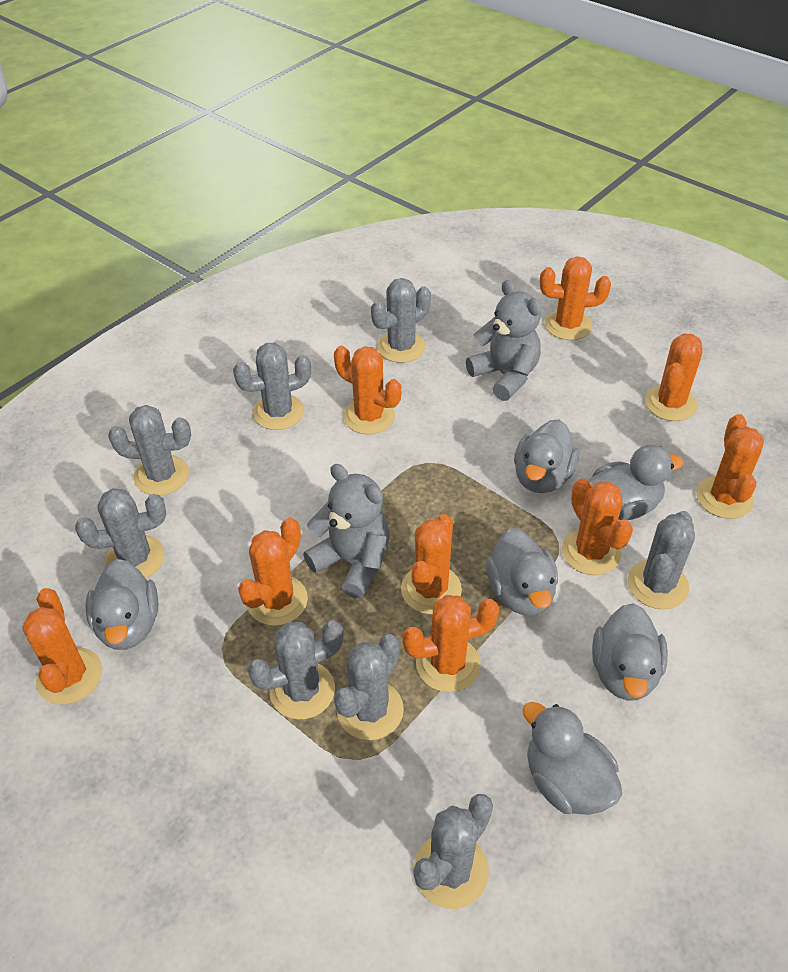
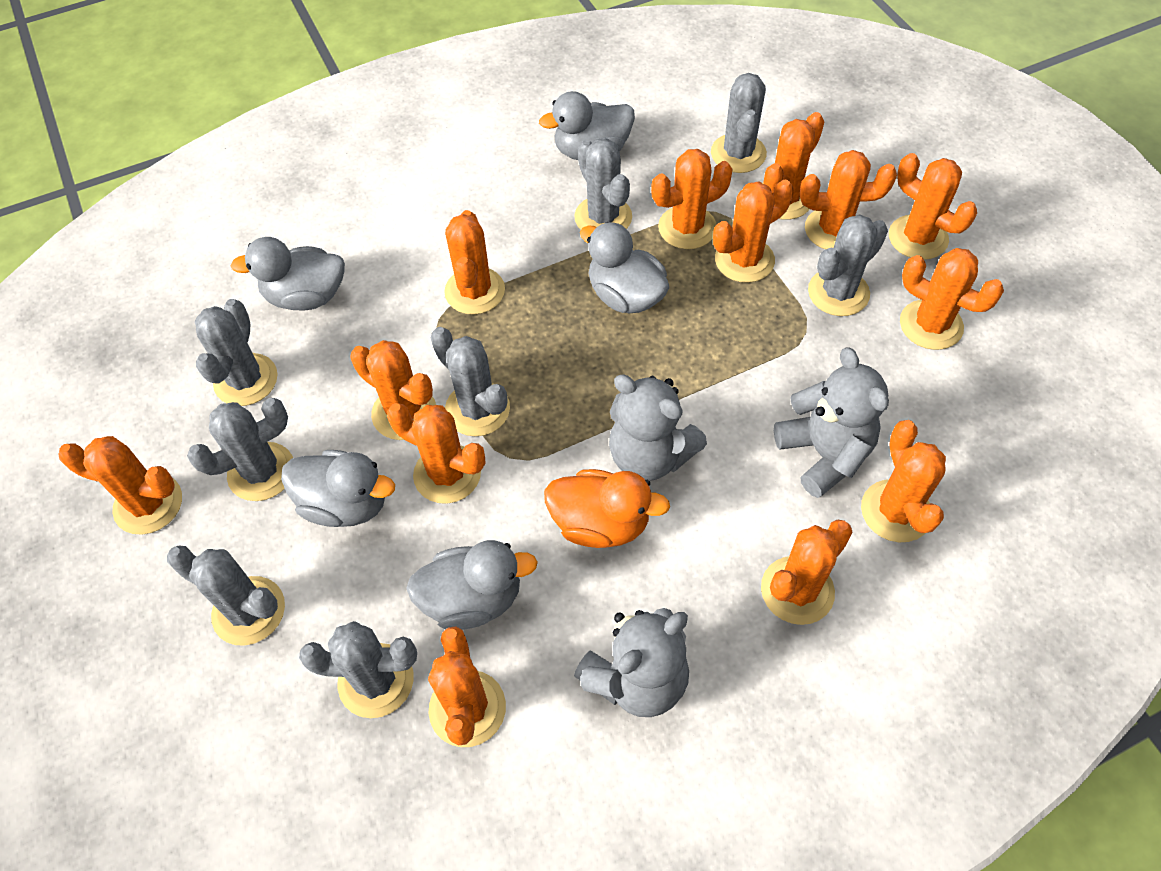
grey duck: 6 -> 5
grey teddy bear: 2 -> 3
orange cactus: 9 -> 13
orange duck: 0 -> 1

